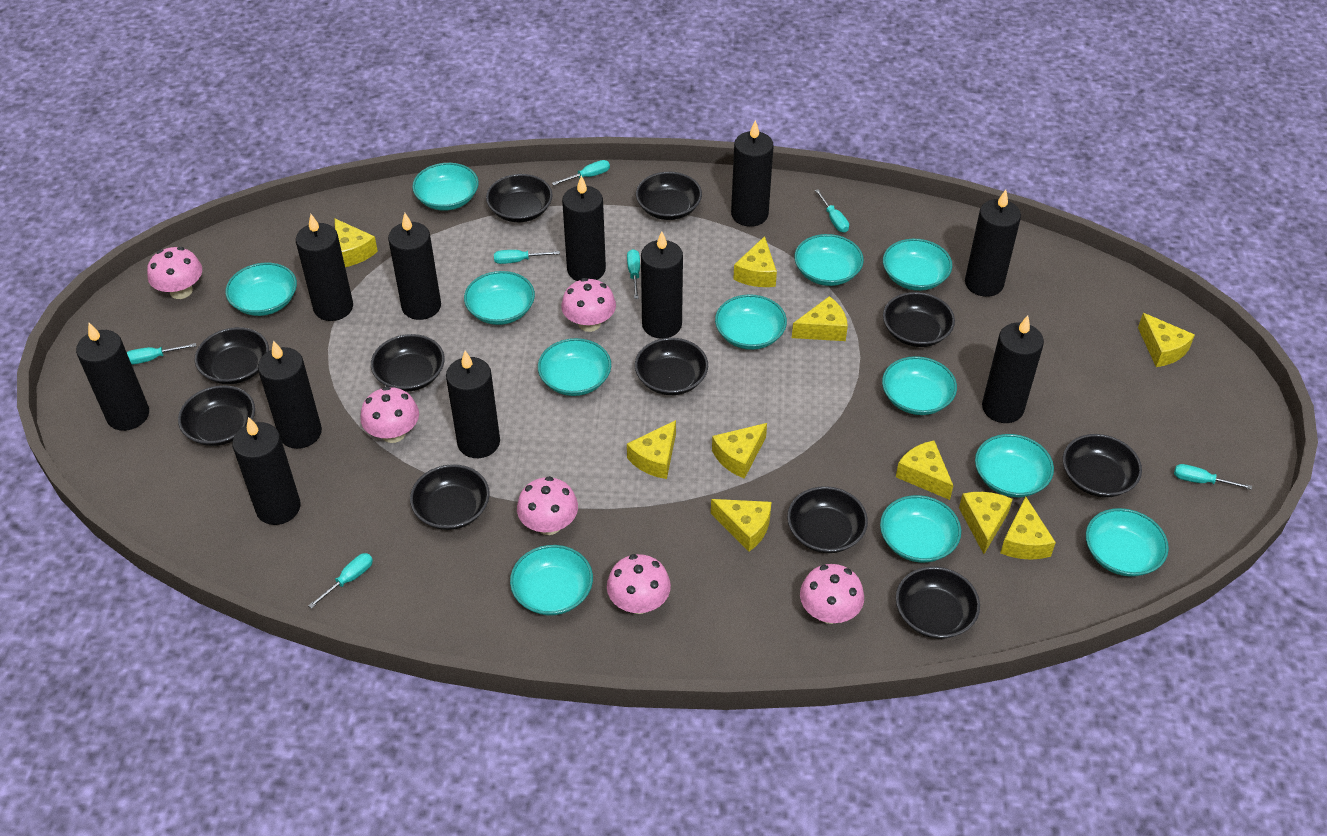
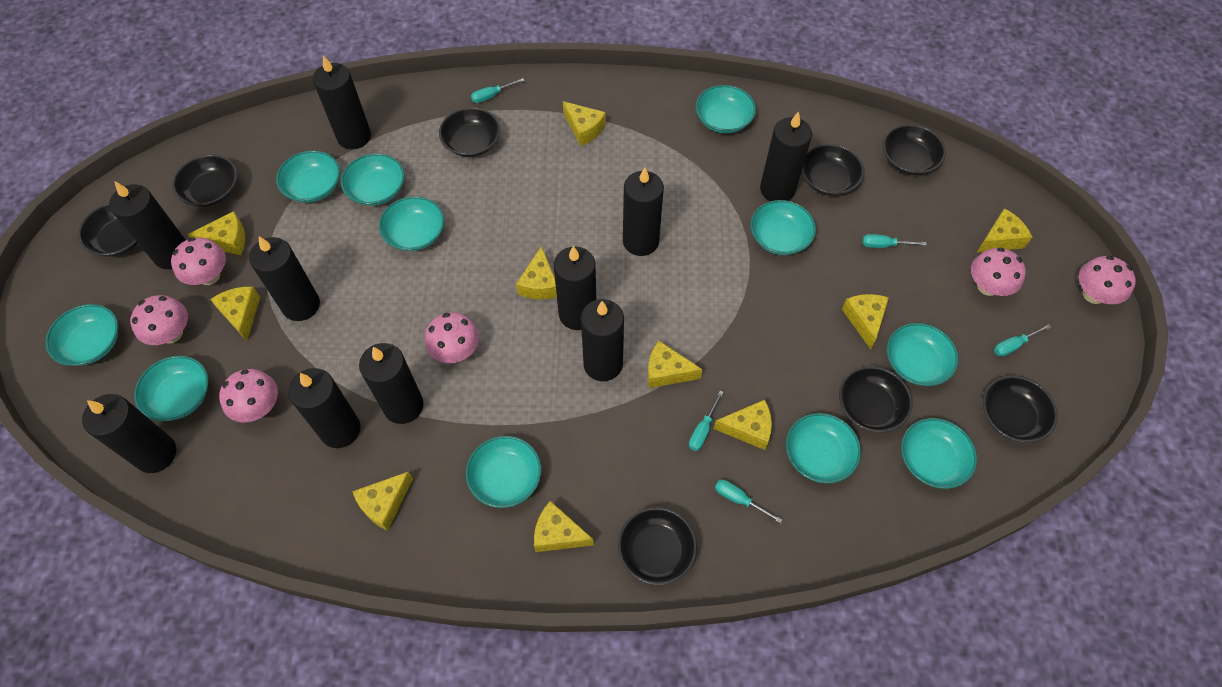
black bowl: 11 -> 8
black candle: 11 -> 10
turquoise bowl: 12 -> 11
turquoise screwdriver: 7 -> 5

